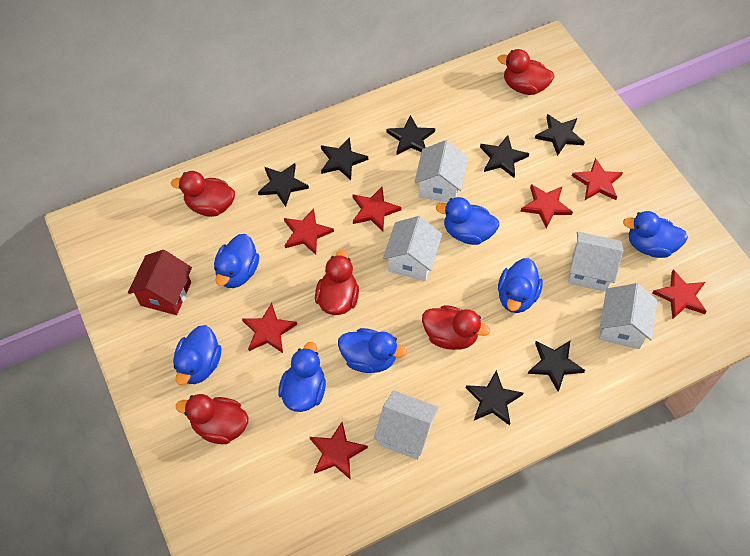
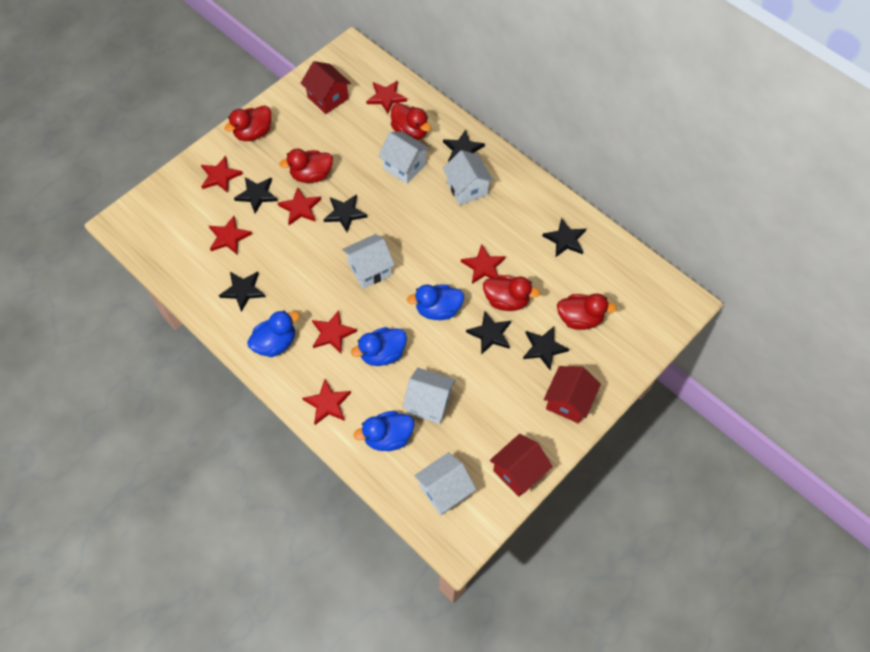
blue duck: 7 -> 4
red house: 1 -> 3

